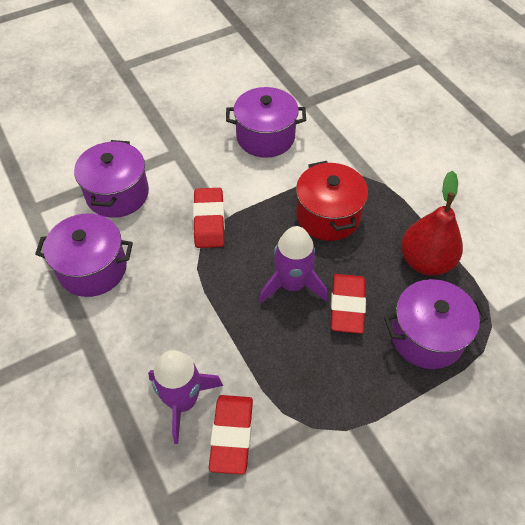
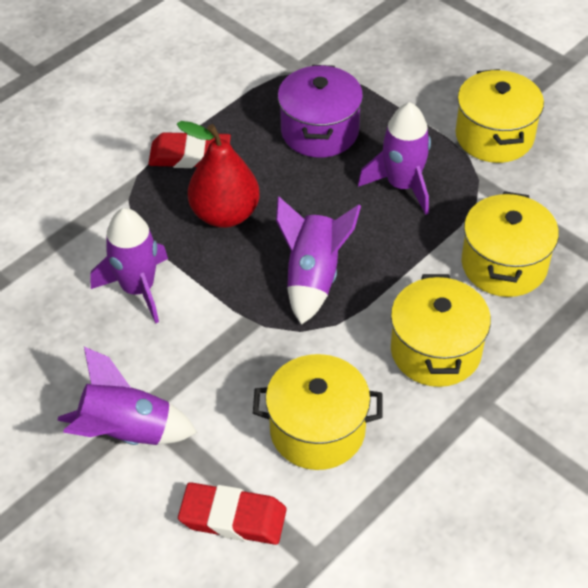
purple pot: 4 -> 1
purple rocket: 2 -> 4
red eraser: 3 -> 2
red pot: 1 -> 0
yellow pot: 0 -> 4

